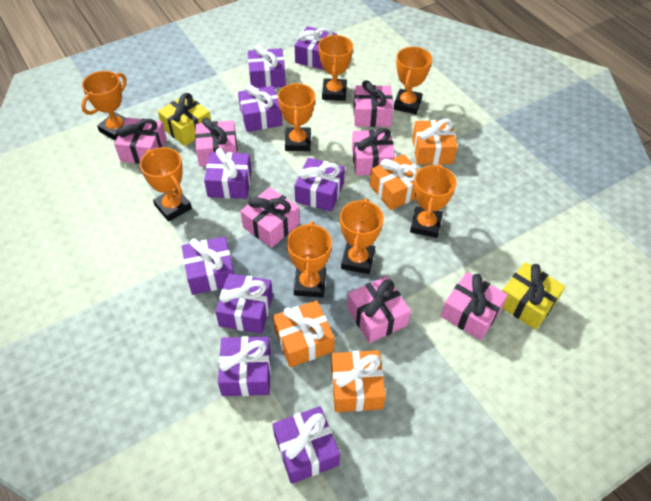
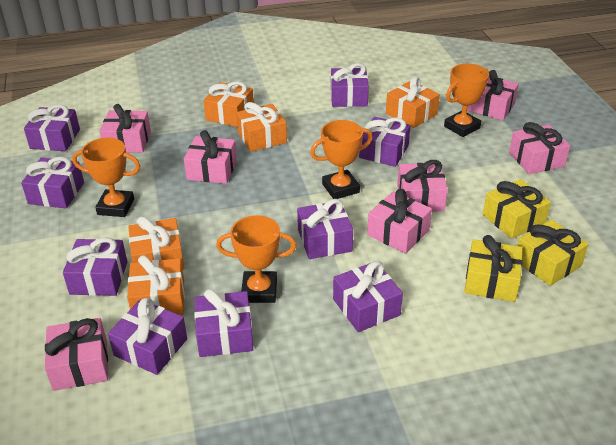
orange gift: 4 -> 5
orange trophy: 8 -> 4
yellow gift: 2 -> 3

